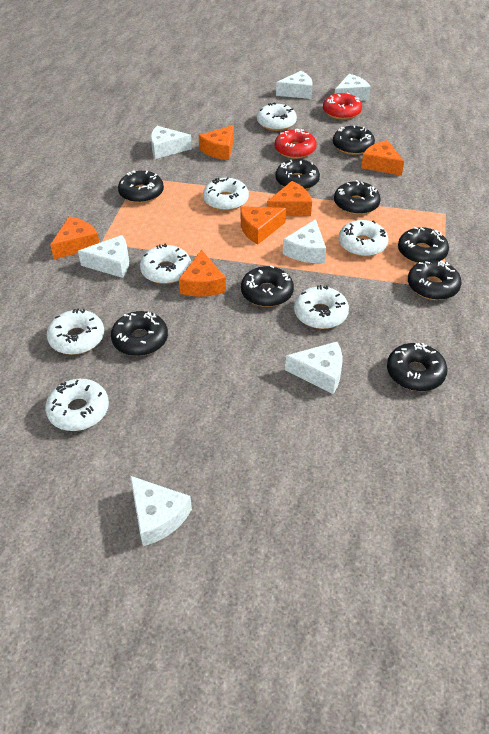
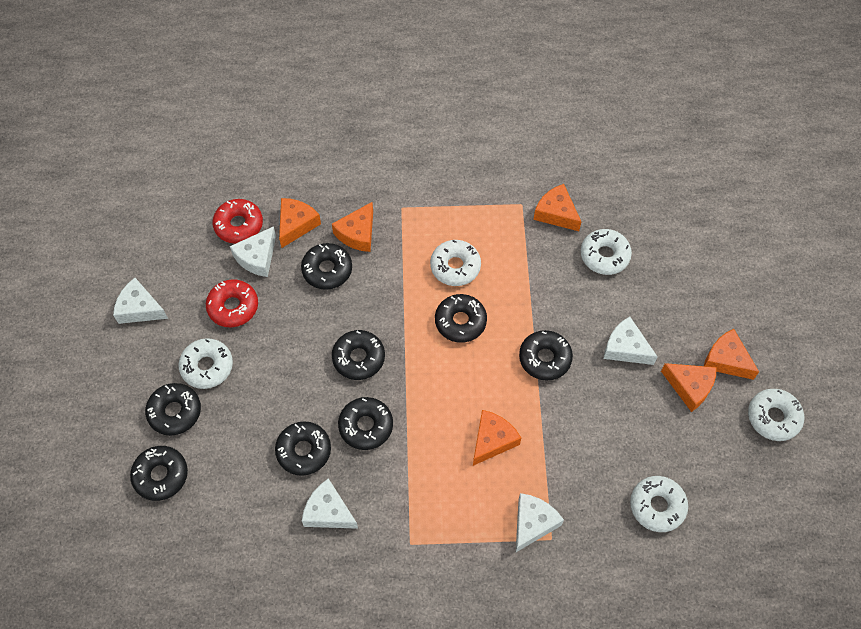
black donut: 9 -> 8
white cheese: 7 -> 5
white donut: 7 -> 5

